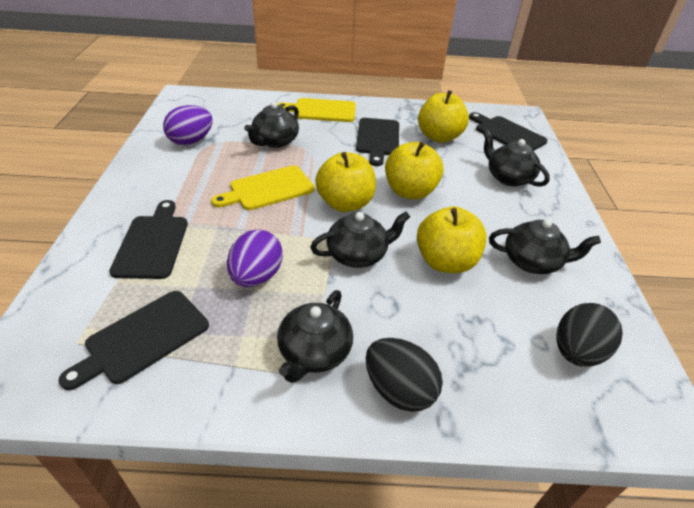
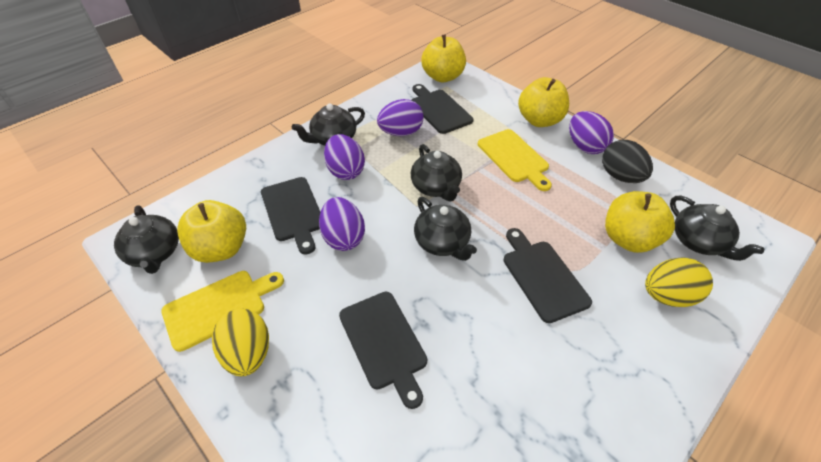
black egg: 2 -> 1
purple egg: 2 -> 4
yellow egg: 0 -> 2

